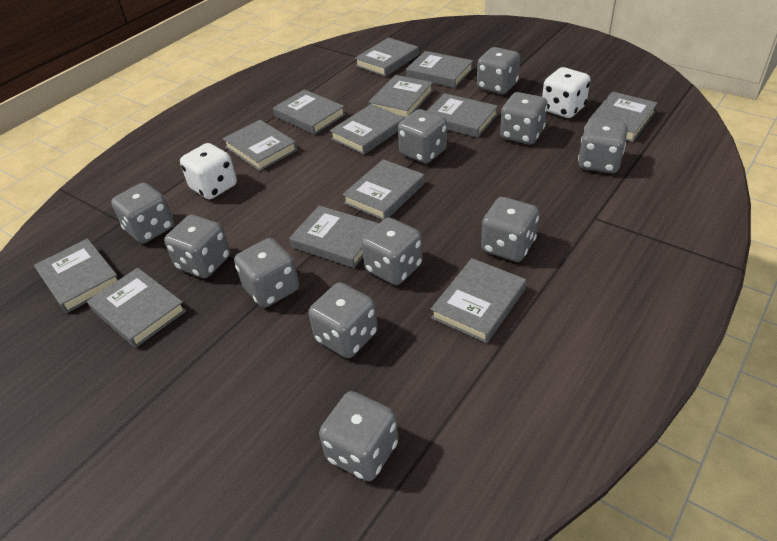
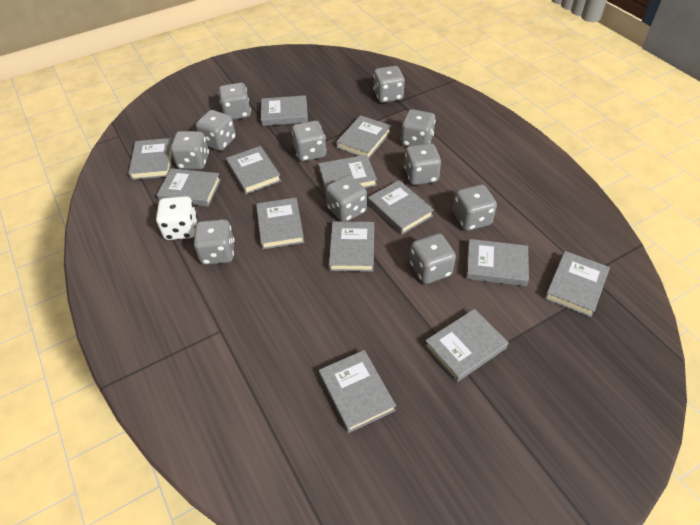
white dice: 2 -> 1

